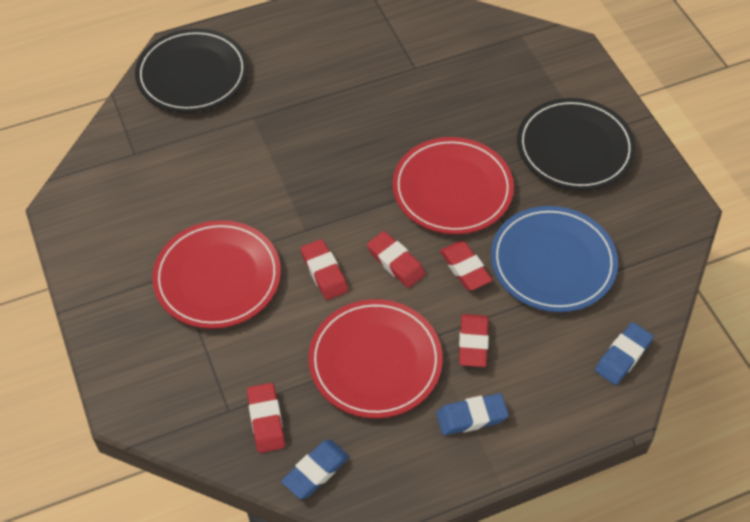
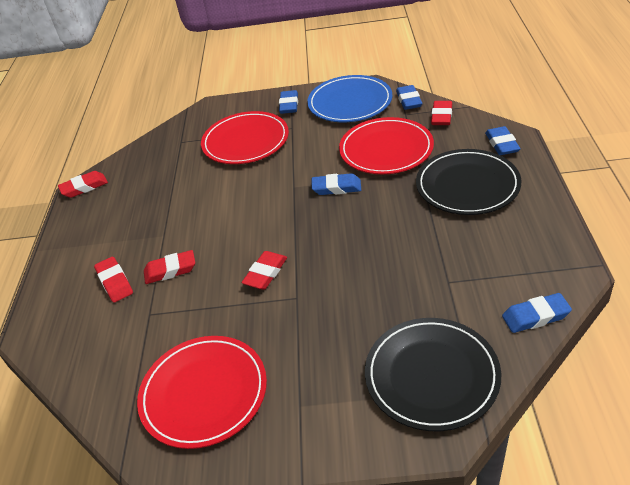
blue eraser: 3 -> 5

